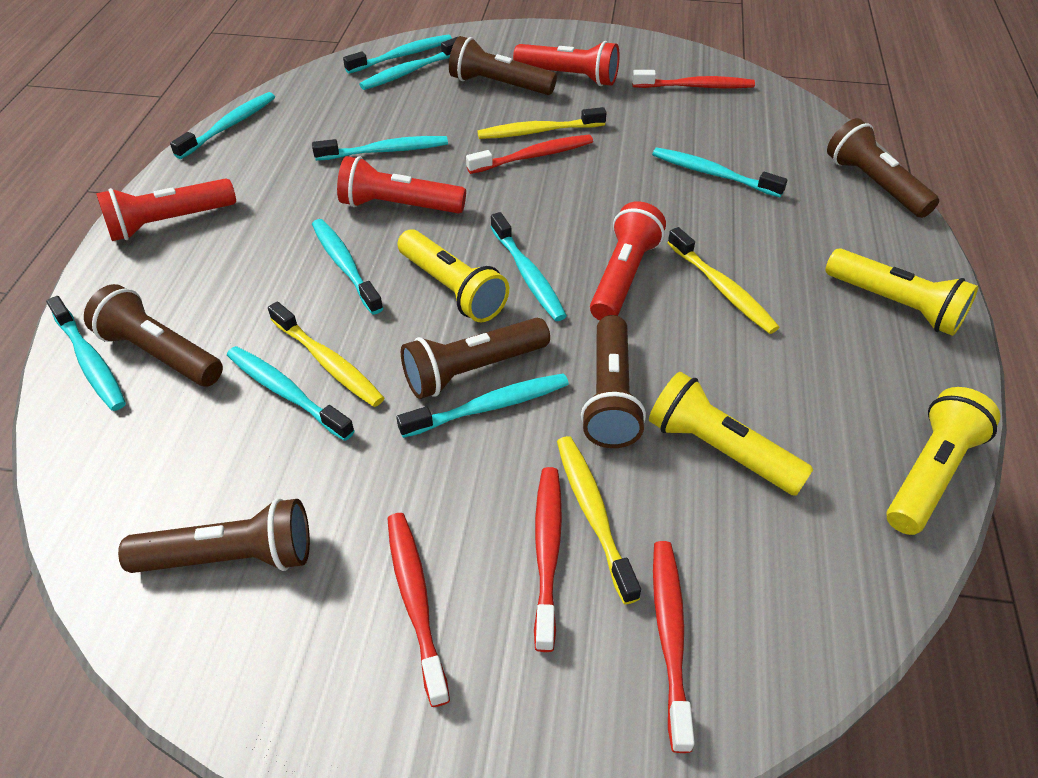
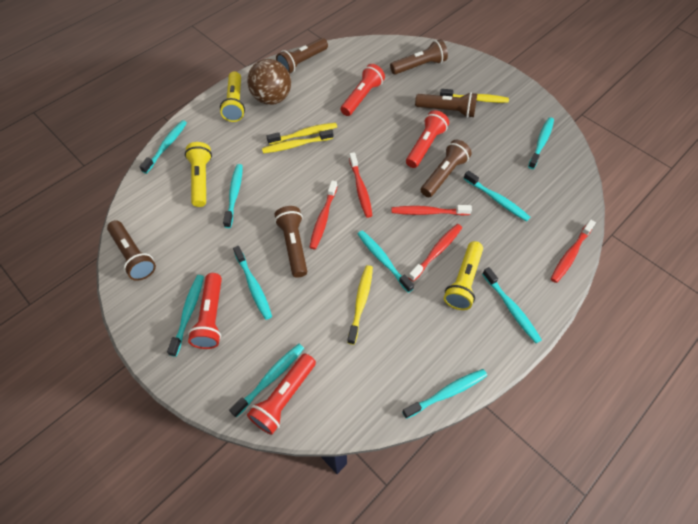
brown ball: 0 -> 1
yellow flashlight: 4 -> 3

